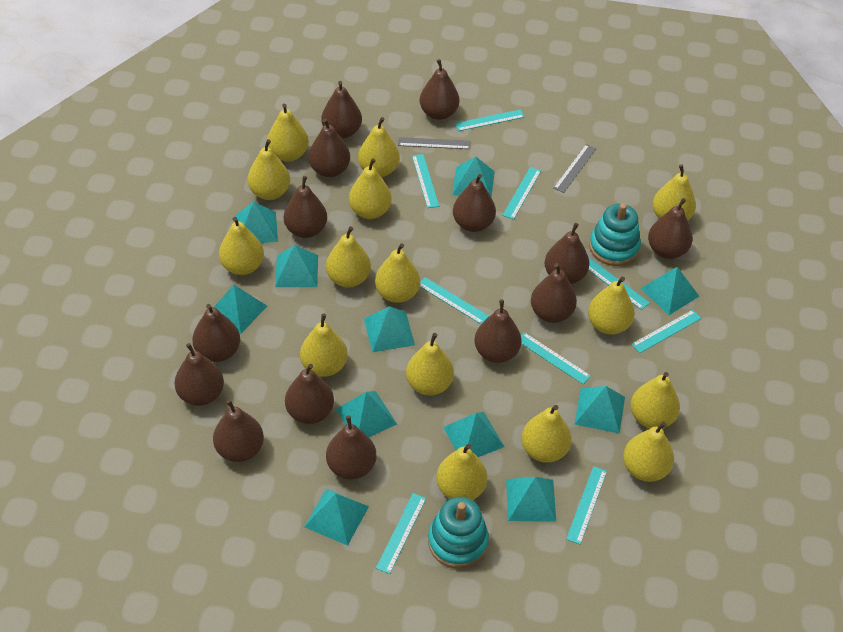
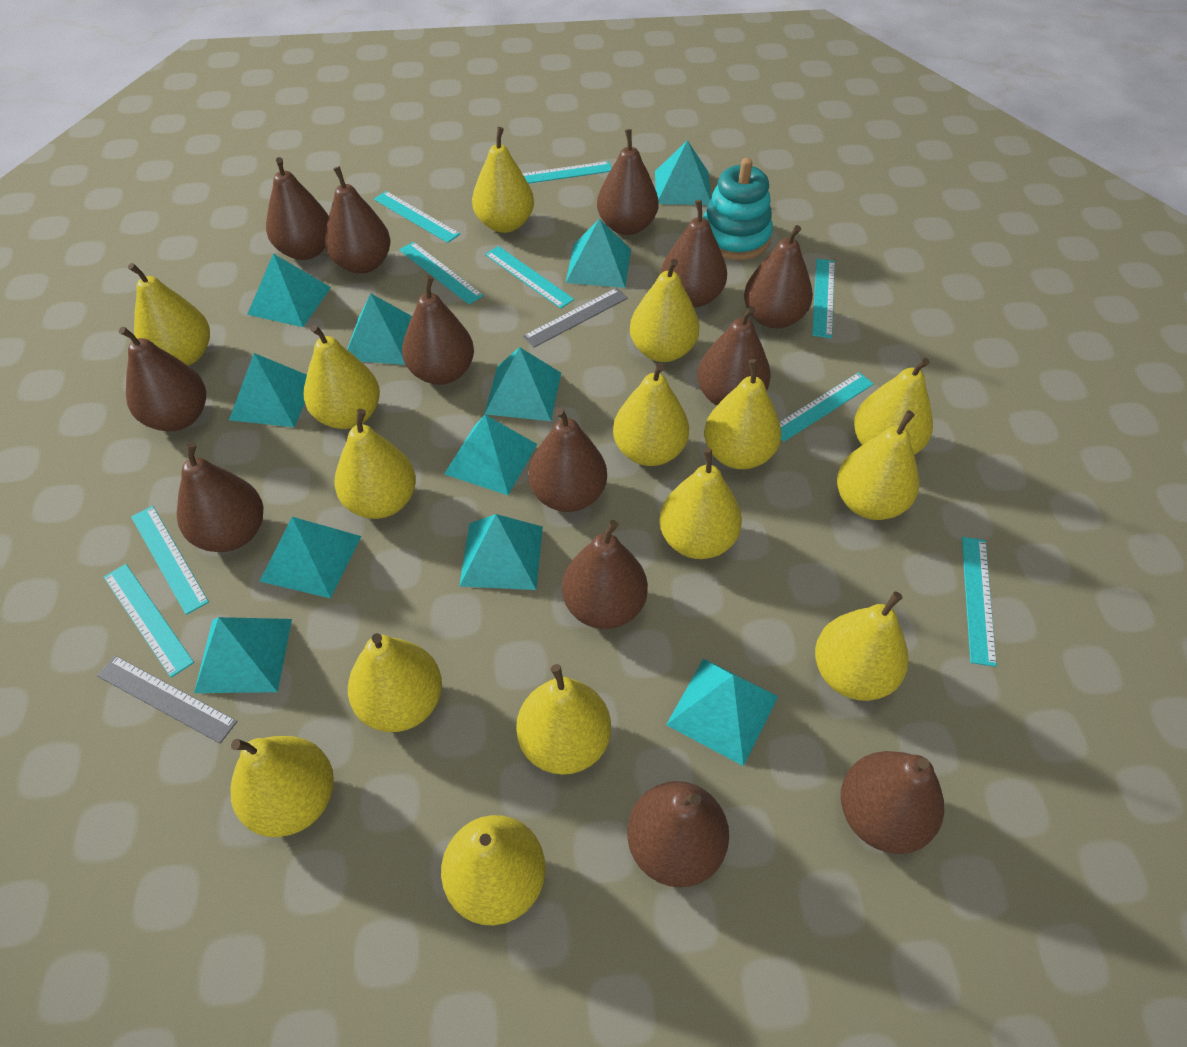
brown pear: 14 -> 13
turquoise stacking toy: 2 -> 1

